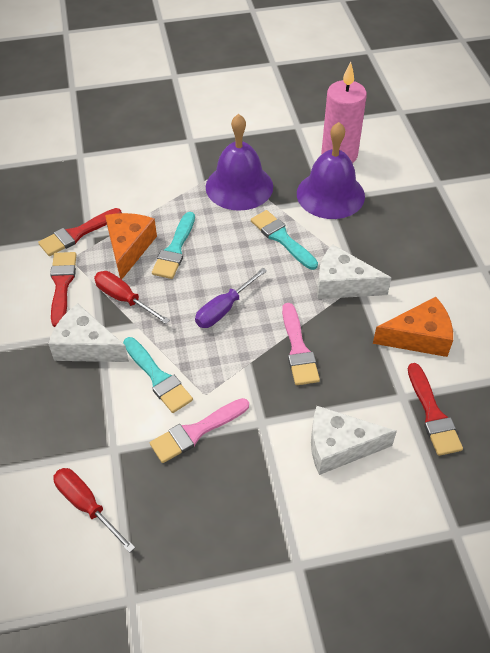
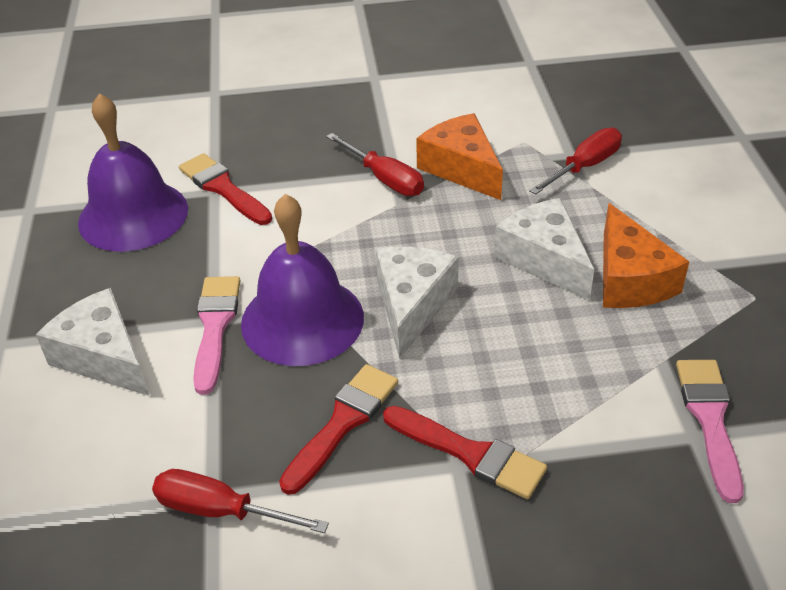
pink candle: 1 -> 0
purple screwdriver: 1 -> 0
red screwdriver: 2 -> 3
turquoise brush: 3 -> 0

